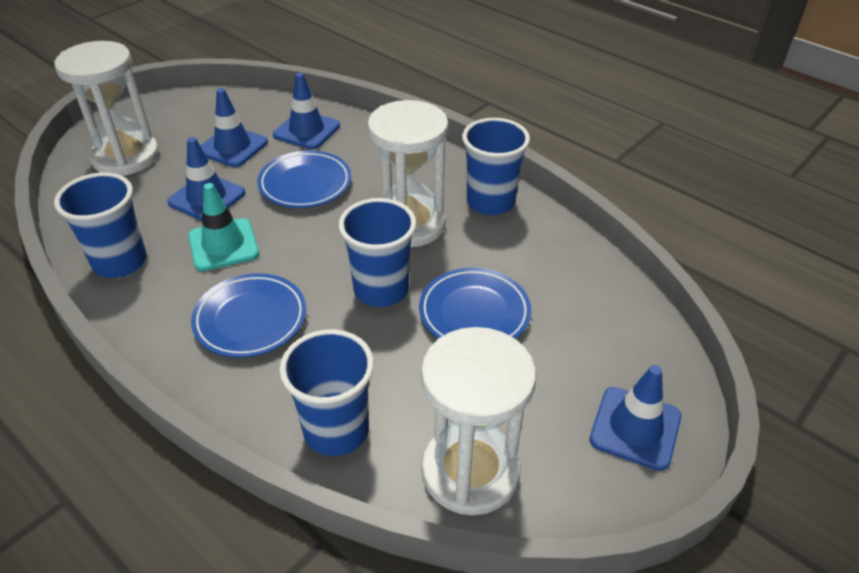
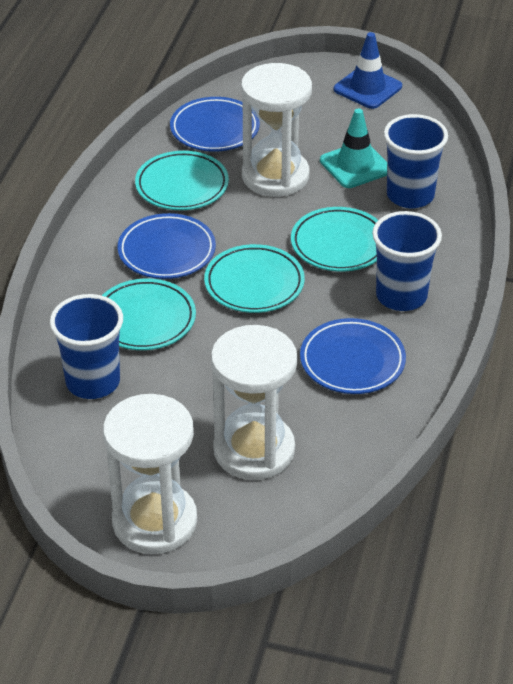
blue cup: 4 -> 3
blue traffic cone: 4 -> 1
turquoise plate: 0 -> 4

